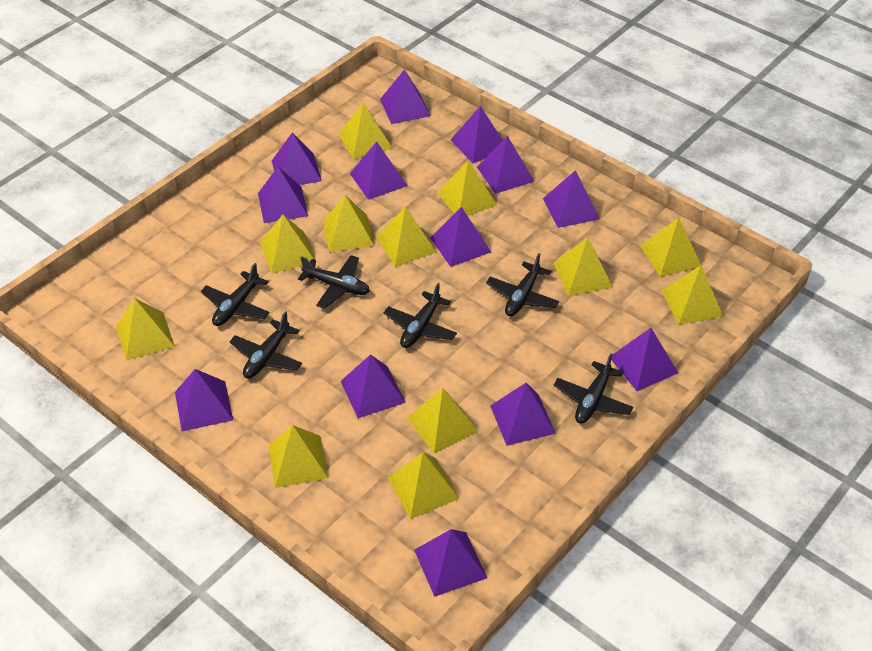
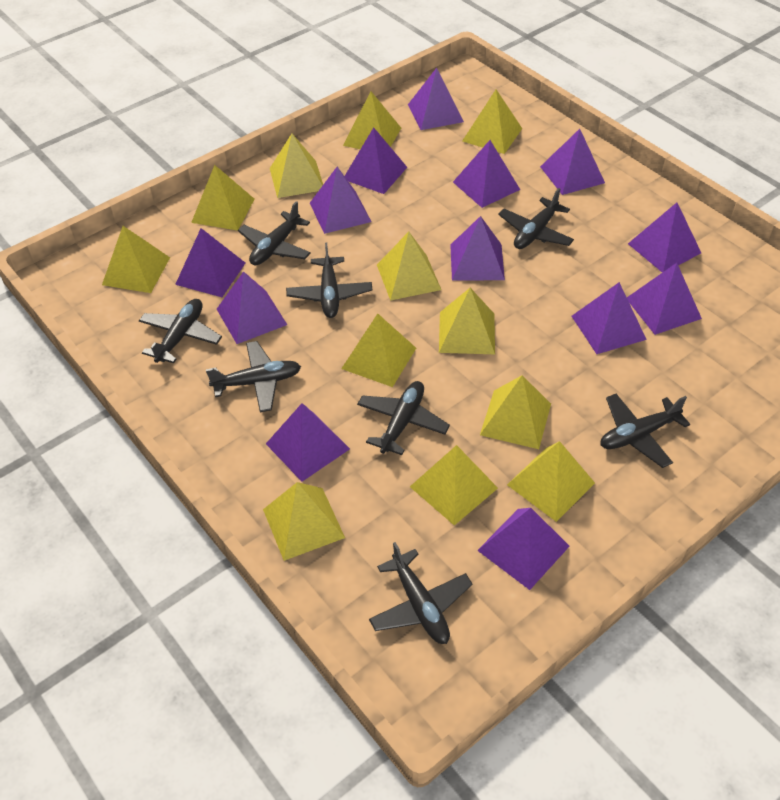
black plane: 6 -> 8

